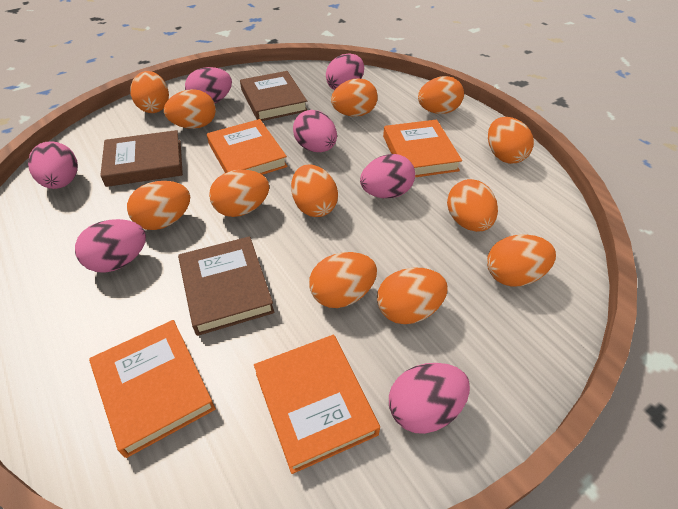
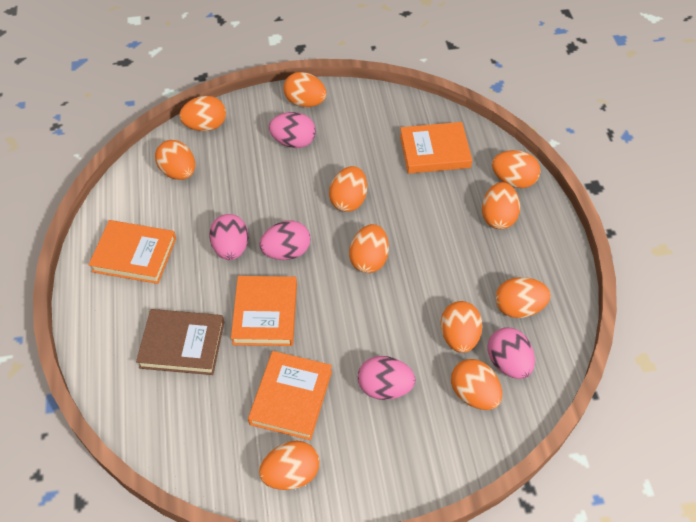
brown book: 3 -> 1
orange egg: 12 -> 11
pink egg: 7 -> 5

